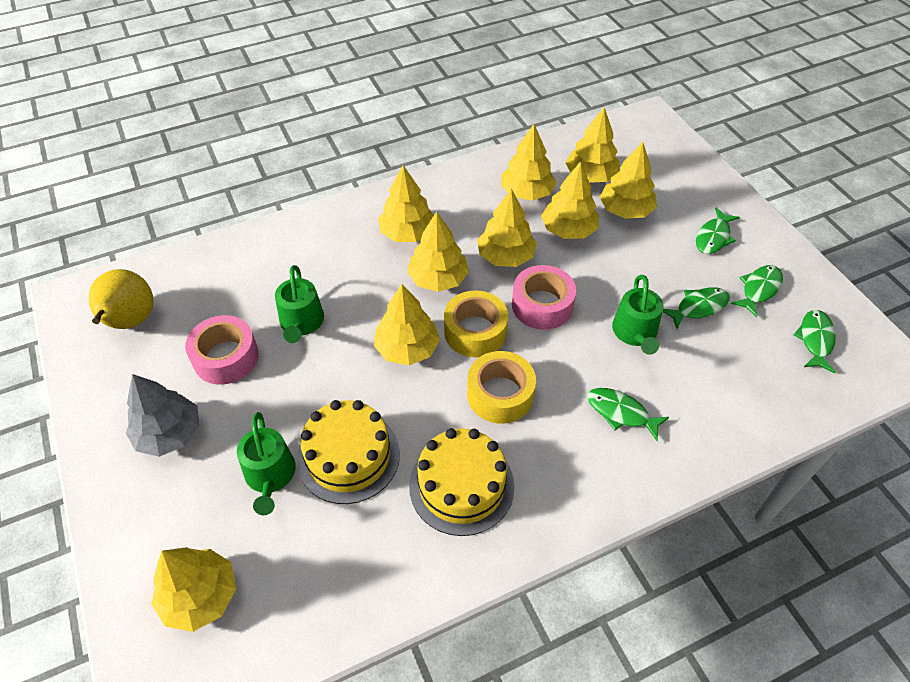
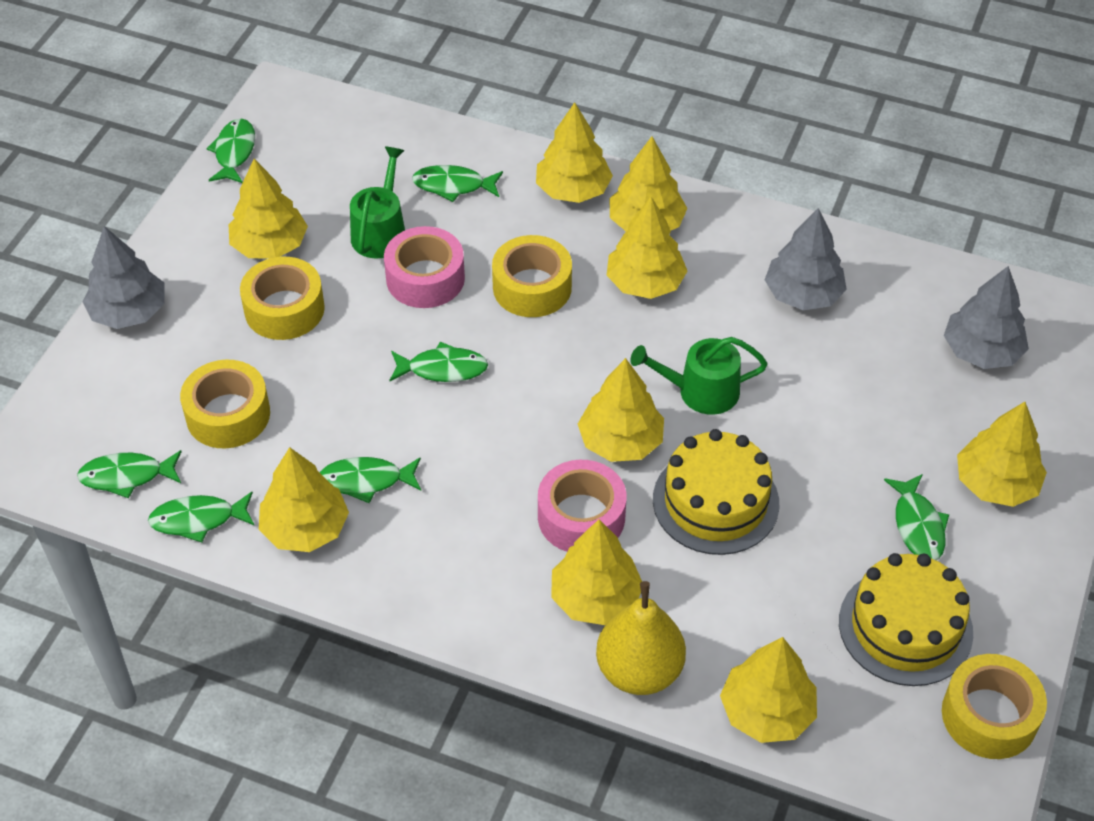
green fish: 5 -> 7
green watering can: 3 -> 2
grey tree: 1 -> 3
yellow tape: 2 -> 4

